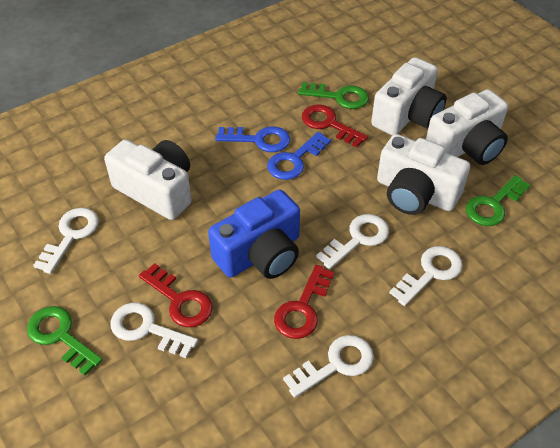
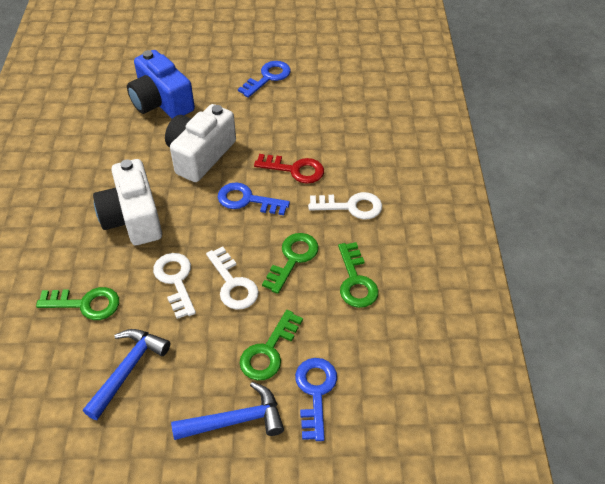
blue hammer: 0 -> 2
blue key: 2 -> 3
green key: 3 -> 4
red key: 3 -> 1
white camera: 4 -> 2
white key: 5 -> 3

